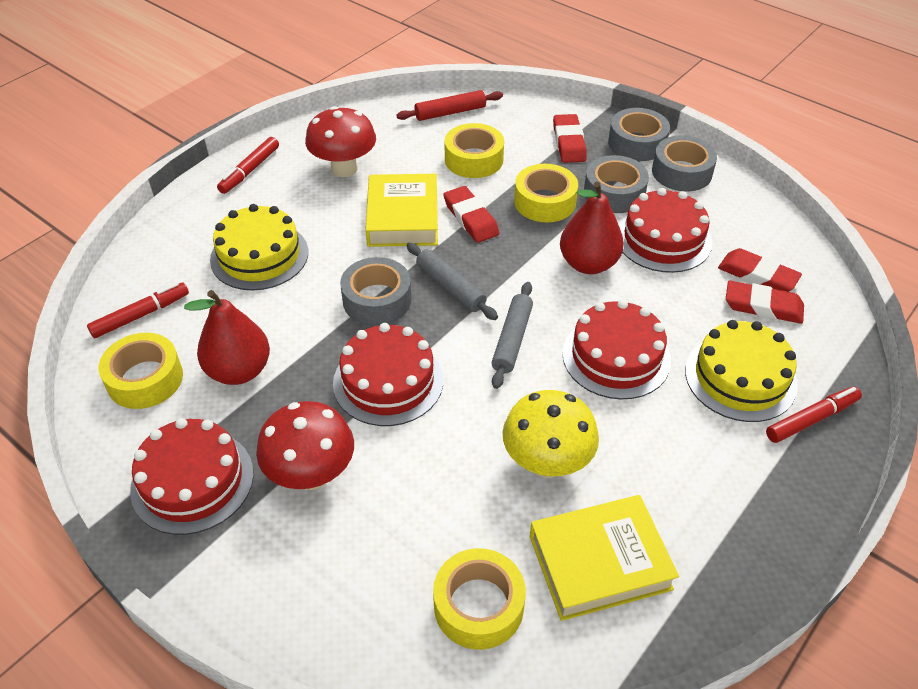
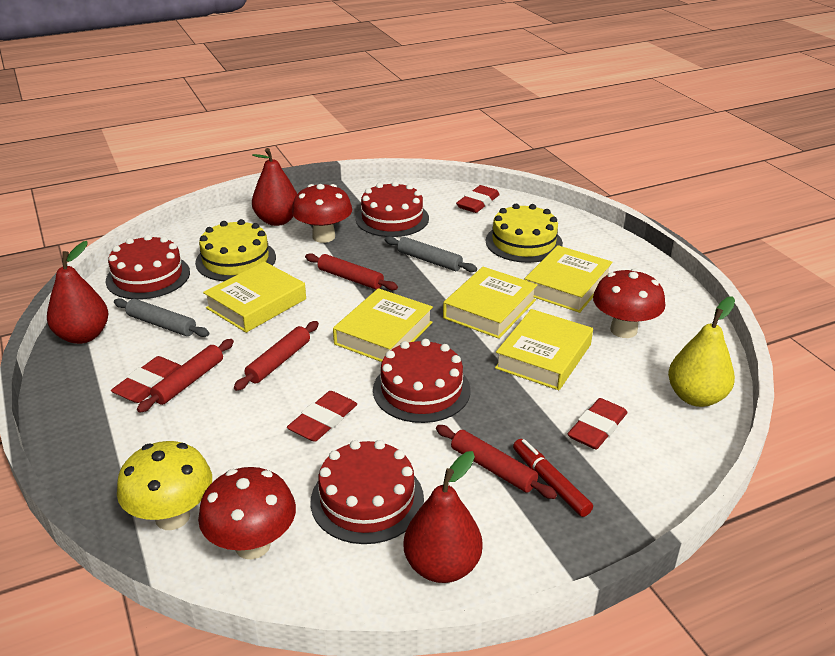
grey tape: 4 -> 0
red marker: 3 -> 1
red mushroom: 2 -> 3
red pear: 2 -> 3
red rolling pin: 1 -> 4
yellow book: 2 -> 5
yellow pear: 0 -> 1
yellow tape: 4 -> 0

